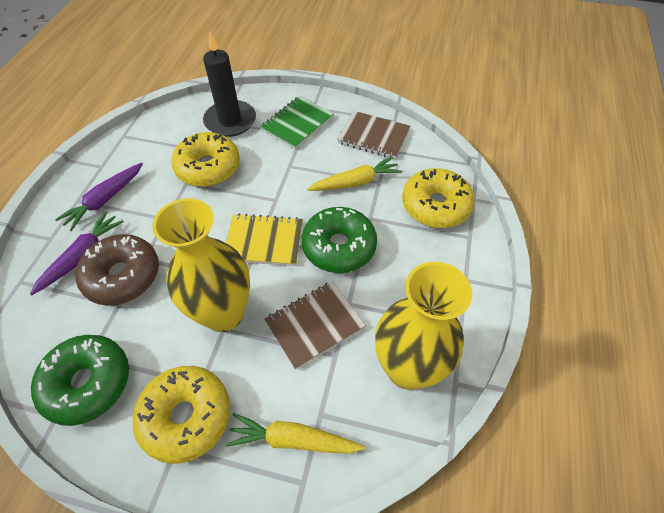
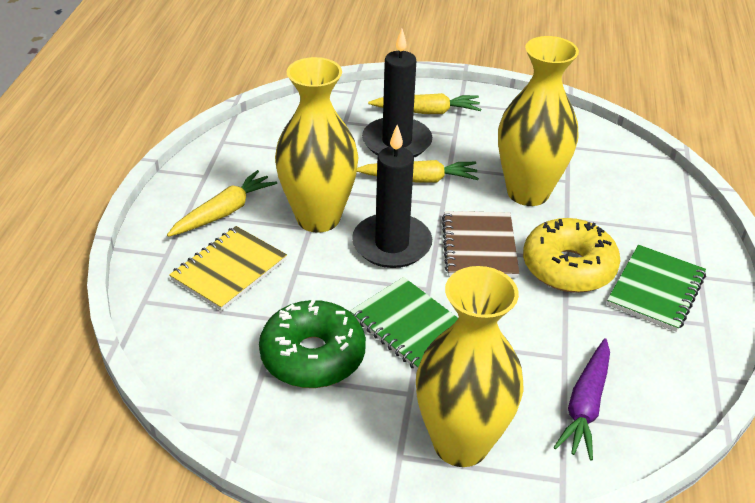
black candle: 1 -> 2
brown donut: 1 -> 0
brown notebook: 2 -> 1
green donut: 2 -> 1
green notebook: 1 -> 2
purple carrot: 2 -> 1
yellow carrot: 2 -> 3
yellow donut: 3 -> 1
yellow vase: 2 -> 3

